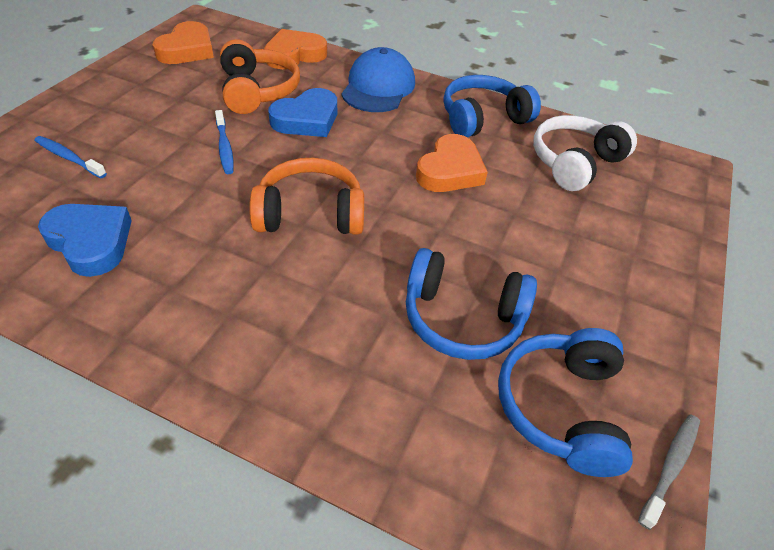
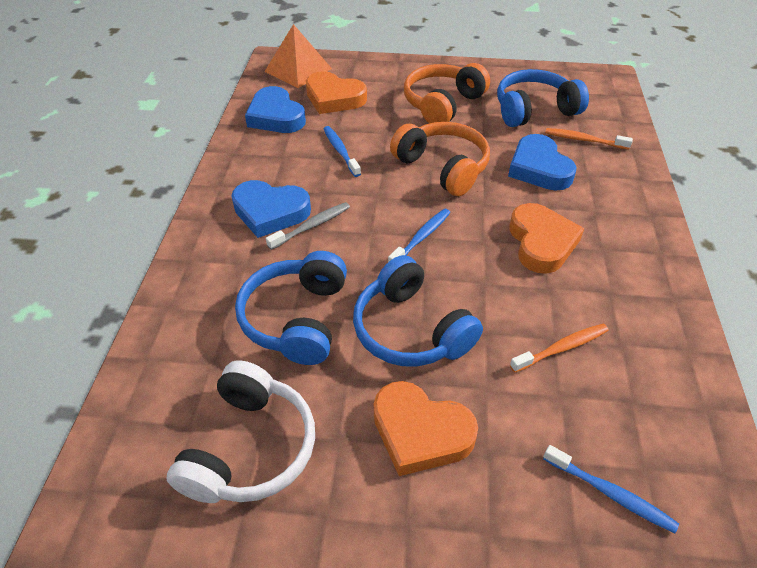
blue cap: 1 -> 0
blue heart: 2 -> 3
blue toothbrush: 2 -> 3
orange pyramid: 0 -> 1
orange toothbrush: 0 -> 2

